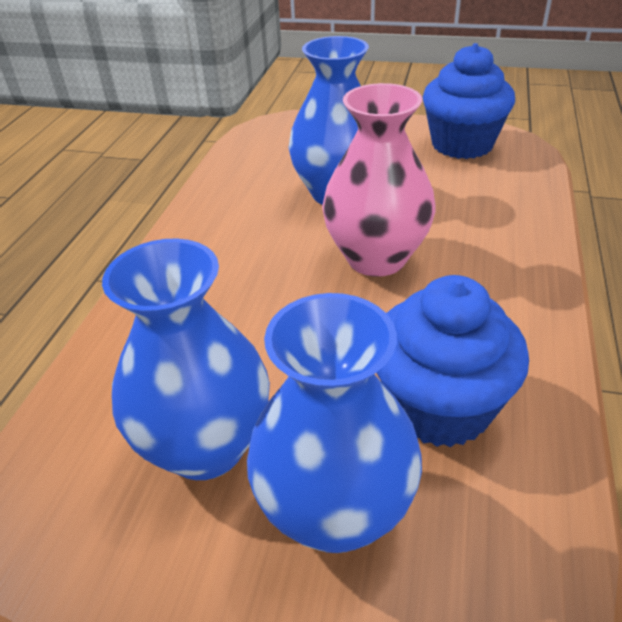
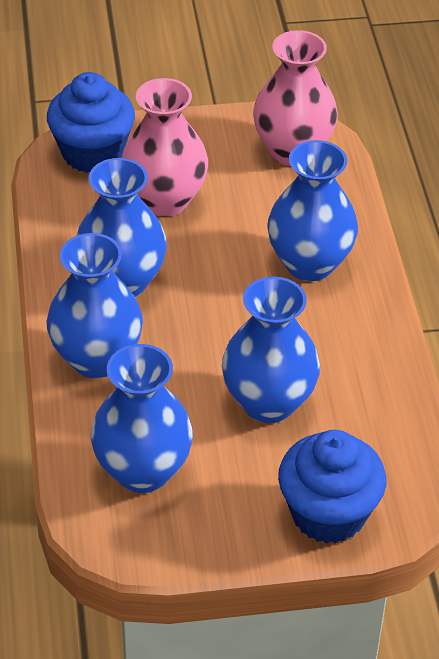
blue vase: 3 -> 5
pink vase: 1 -> 2

